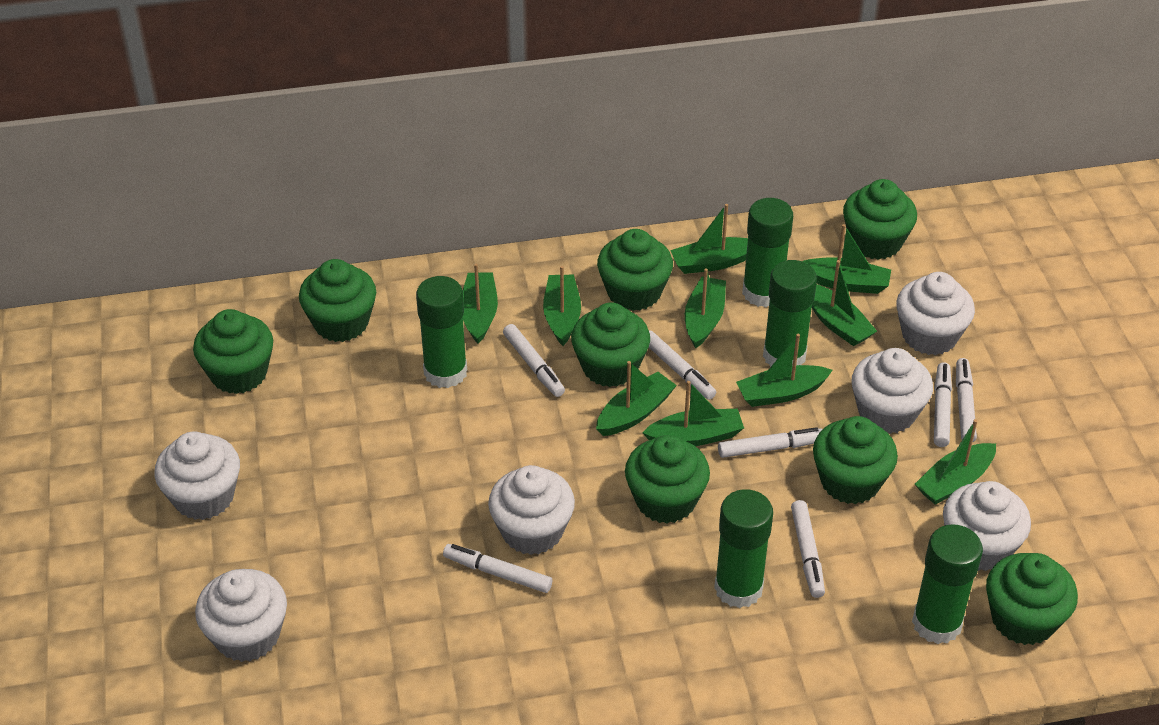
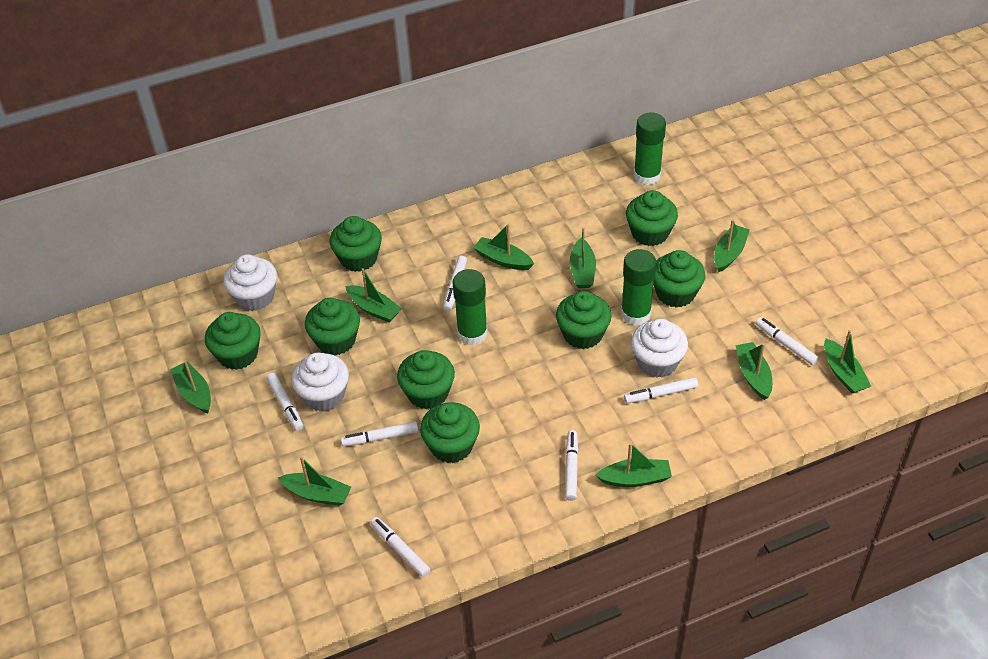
green boat: 10 -> 9
green glue stick: 5 -> 3
white cupcake: 6 -> 3

